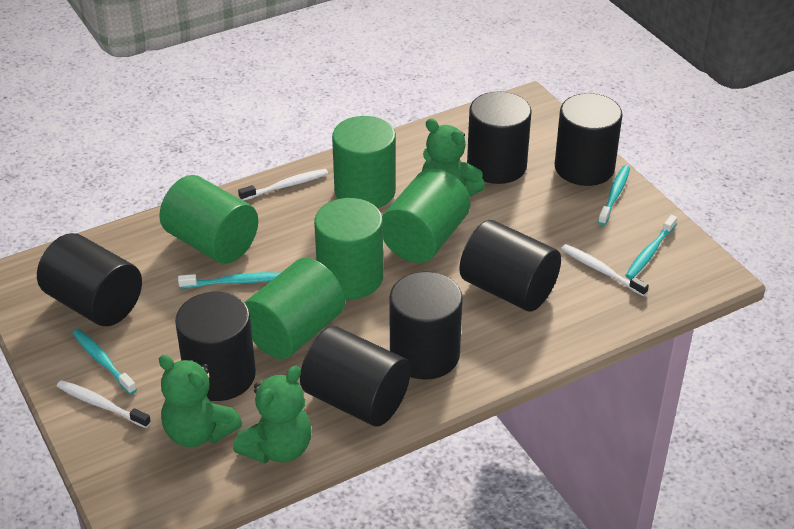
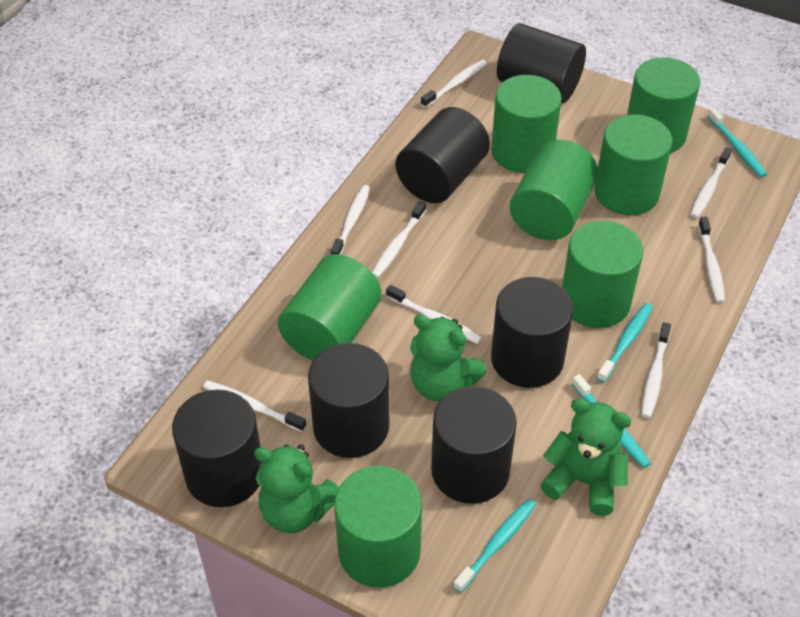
black cylinder: 7 -> 6
green cylinder: 5 -> 7
white toothbrush: 3 -> 8

